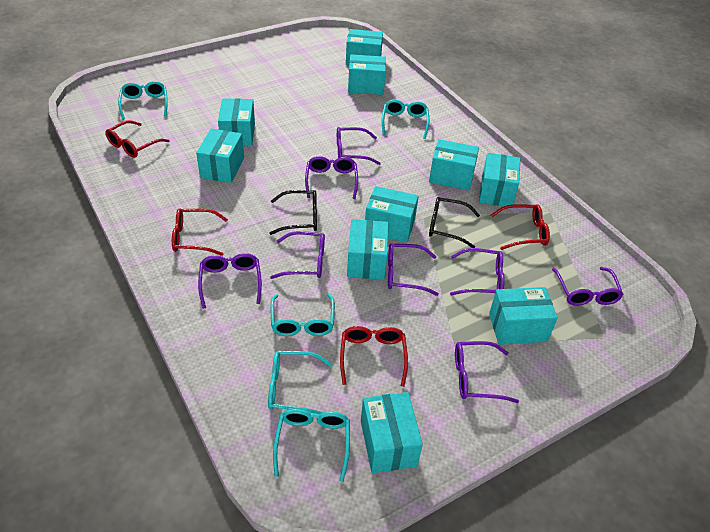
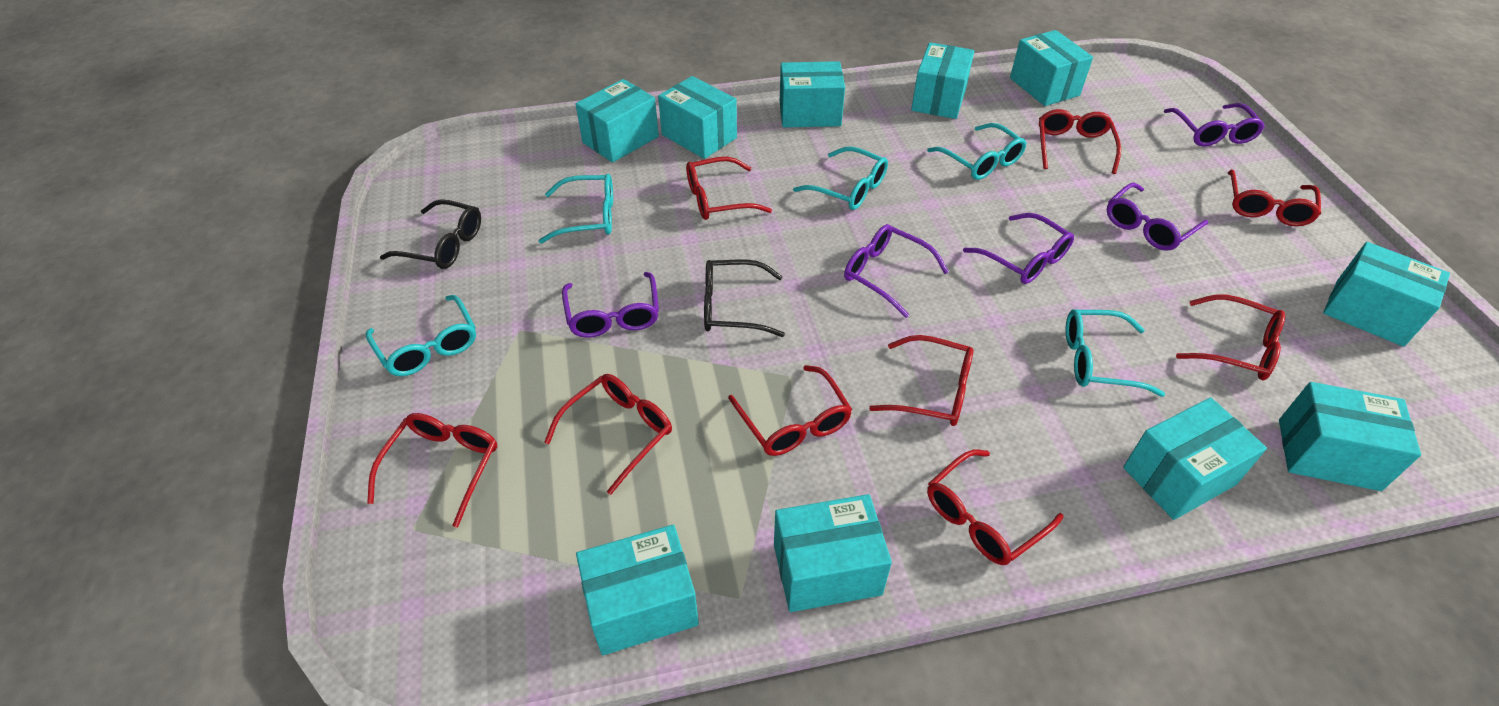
purple glasses: 8 -> 5
red glasses: 4 -> 9

